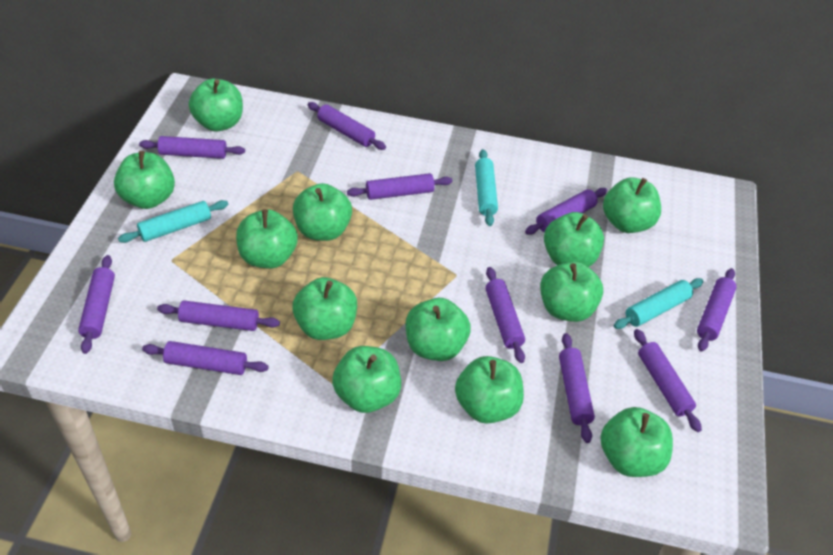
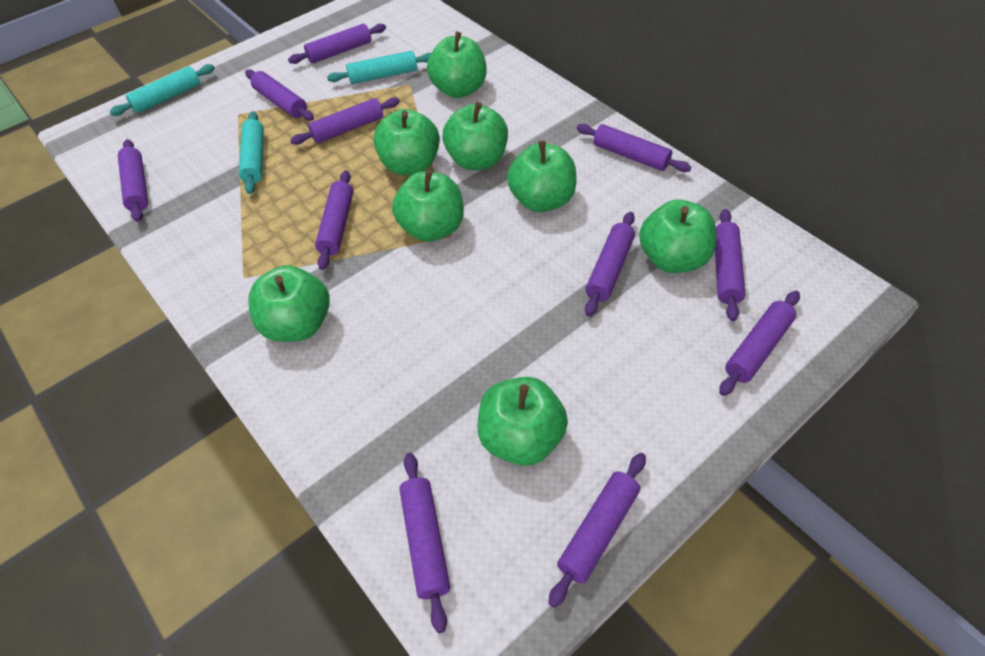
green apple: 12 -> 8

